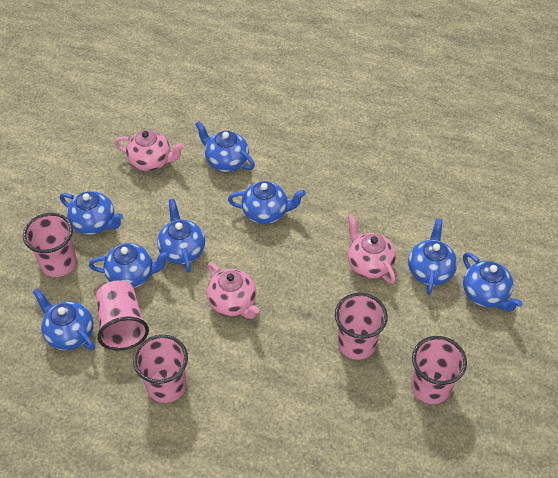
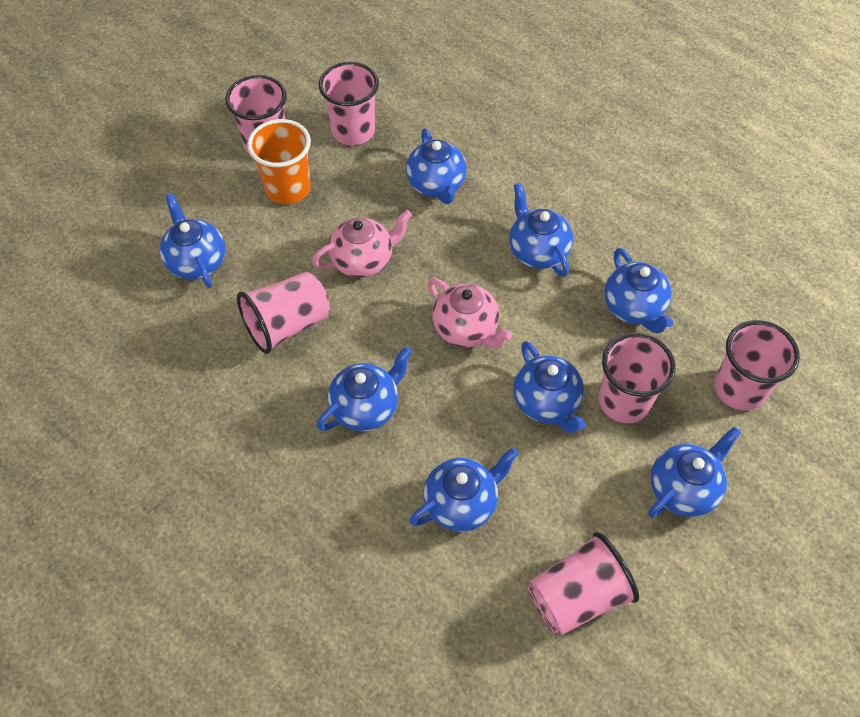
orange cup: 0 -> 1
pink cup: 5 -> 6
pink teapot: 3 -> 2

